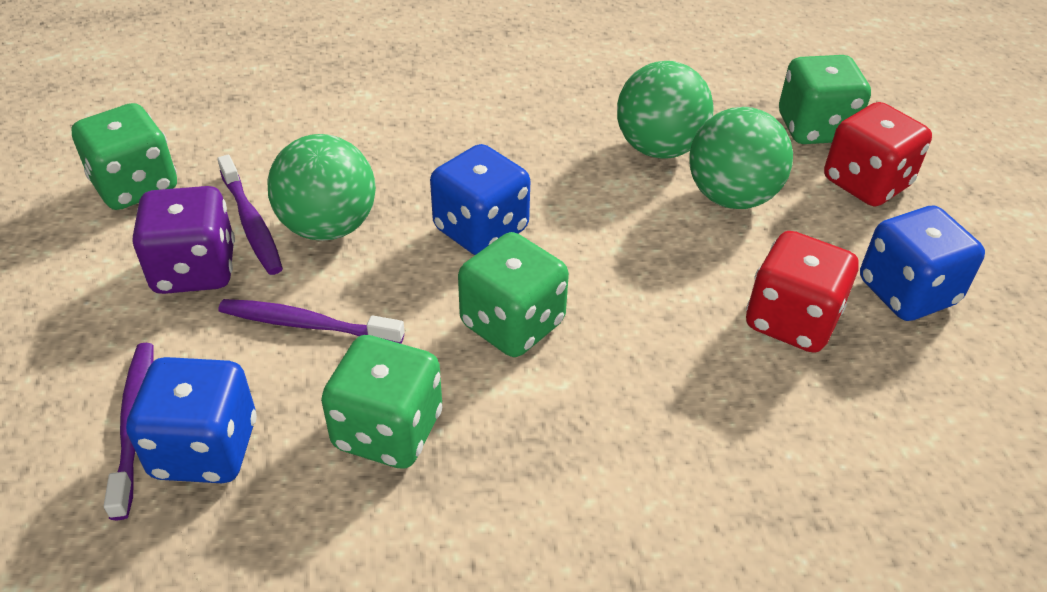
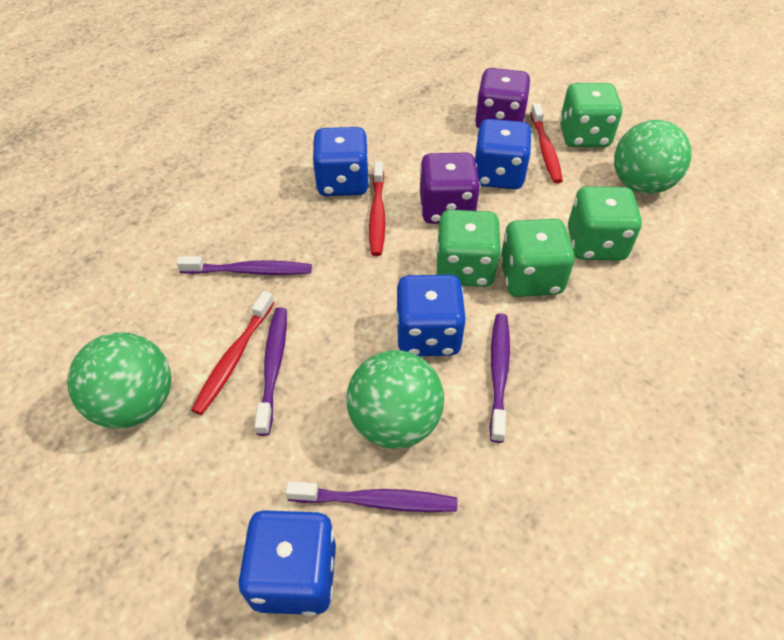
blue dice: 3 -> 4
purple dice: 1 -> 2
purple toothbrush: 3 -> 4
red dice: 2 -> 0
red toothbrush: 0 -> 3

